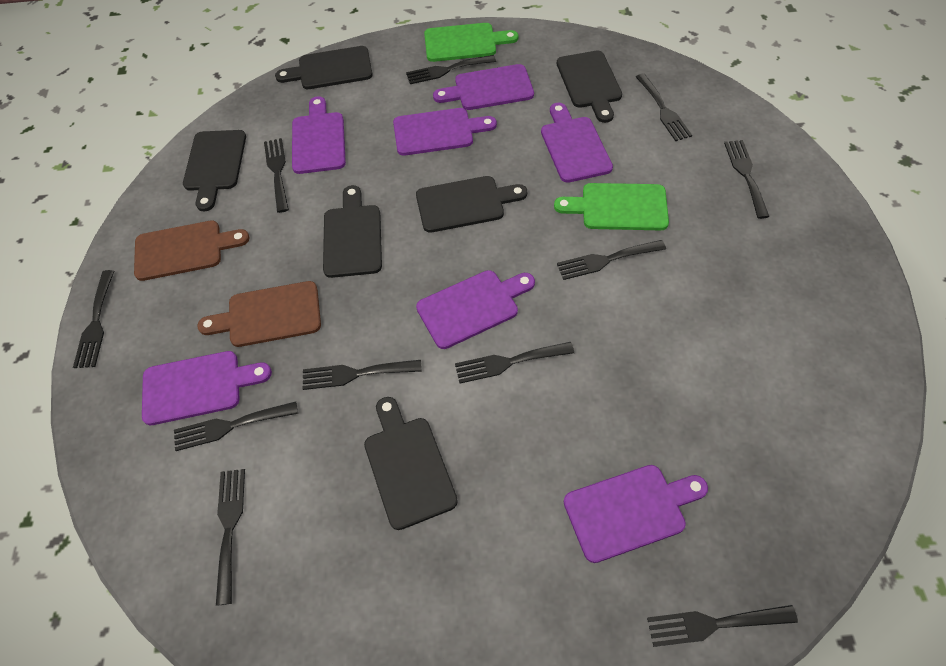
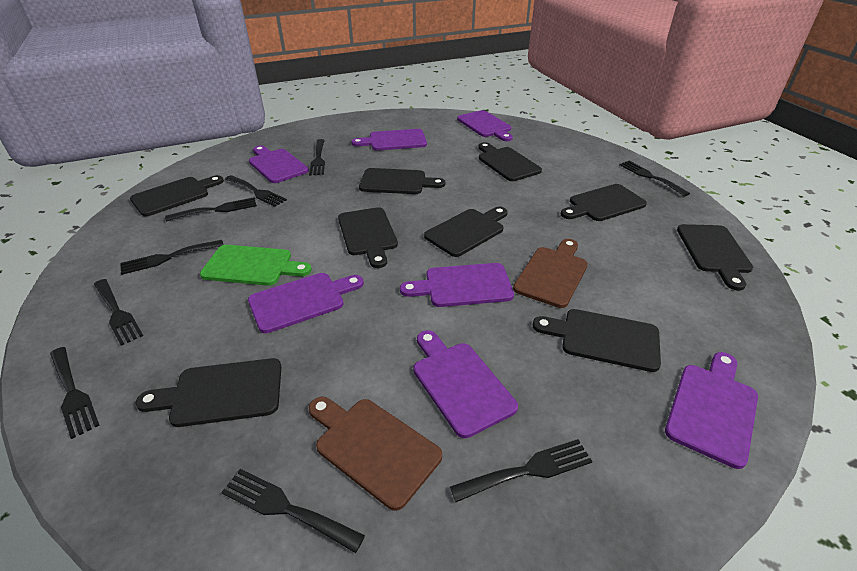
black cutting board: 6 -> 9
black fork: 11 -> 9
green cutting board: 2 -> 1

